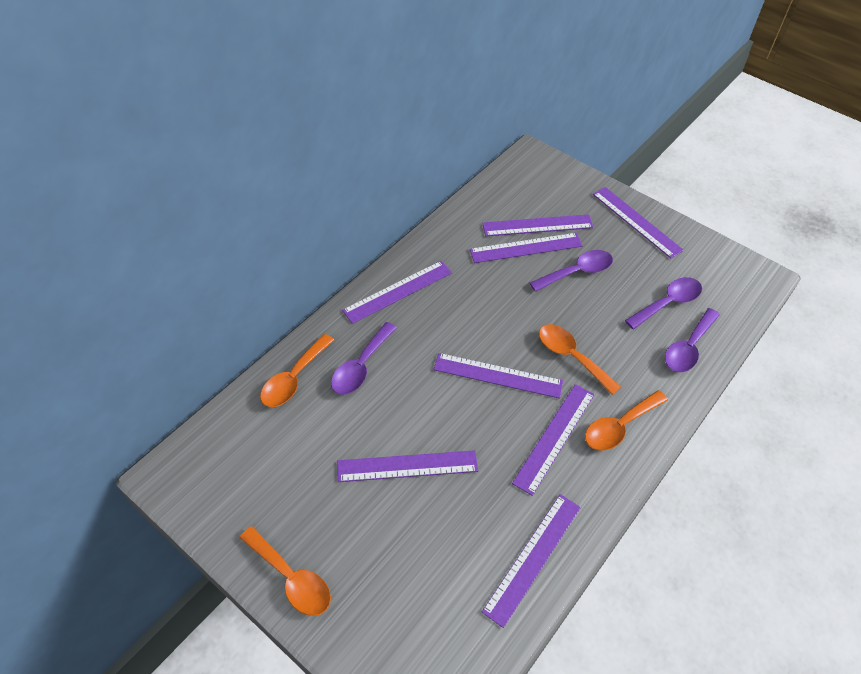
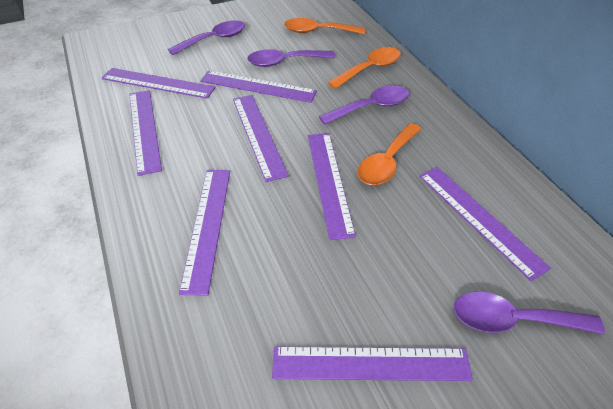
orange spoon: 4 -> 3

